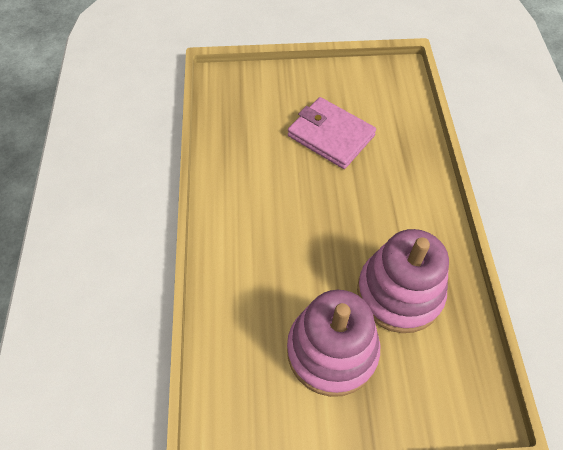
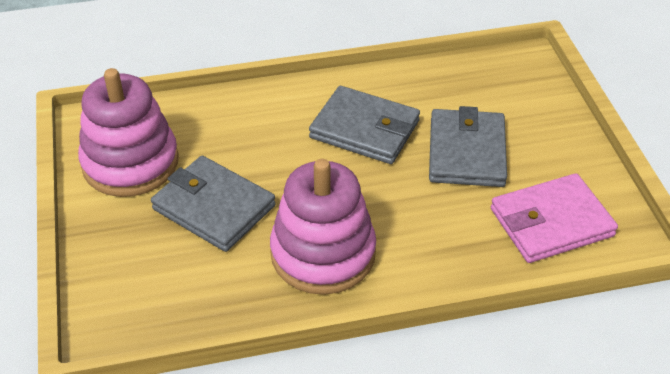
grey wallet: 0 -> 3

